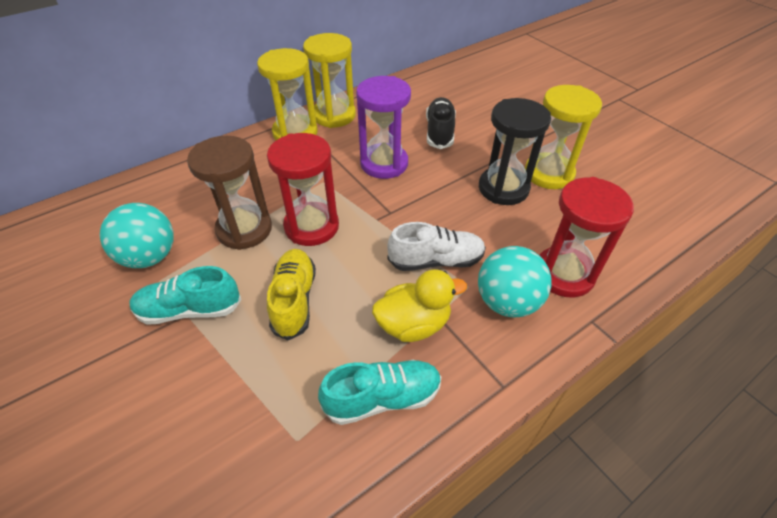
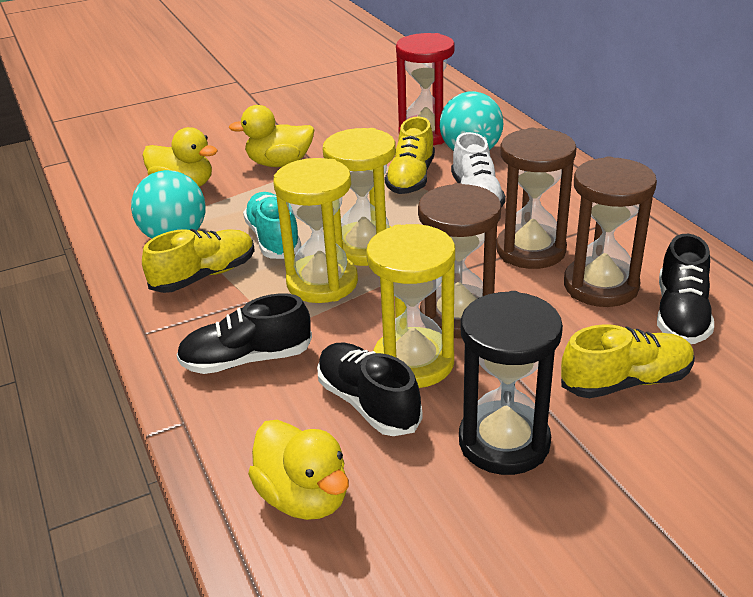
black shoe: 1 -> 3
brown hourglass: 1 -> 3
purple hourglass: 1 -> 0
red hourglass: 2 -> 1
turquoise shoe: 2 -> 1
yellow duck: 1 -> 3
yellow shoe: 1 -> 3

